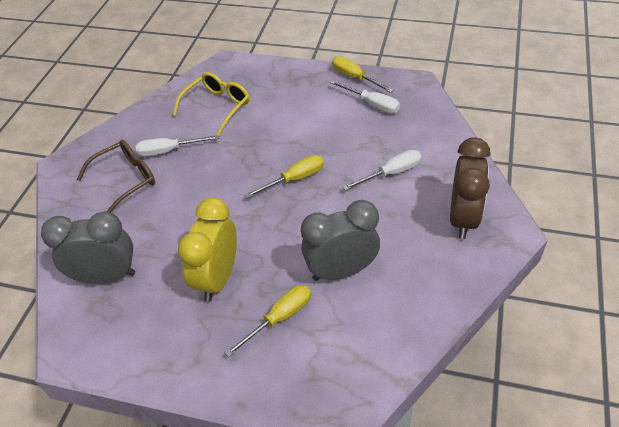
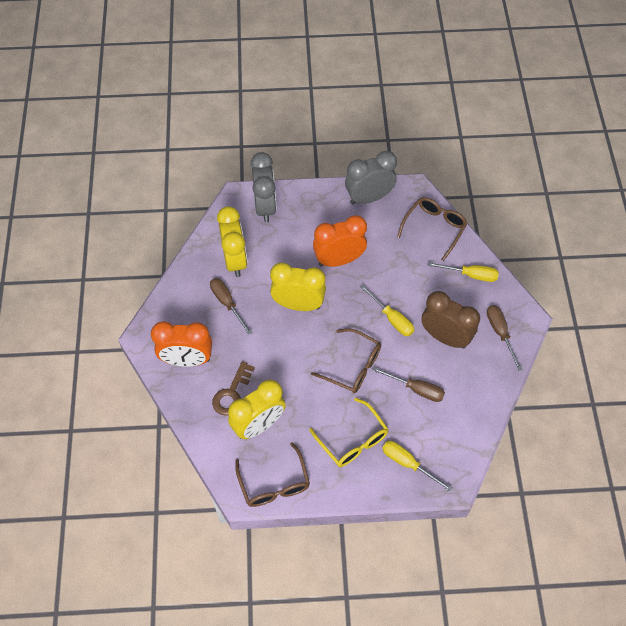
brown glasses: 1 -> 3
brown key: 0 -> 1
brown screwdriver: 0 -> 3
orange clock: 0 -> 2
white screwdriver: 3 -> 0
yellow clock: 1 -> 3

